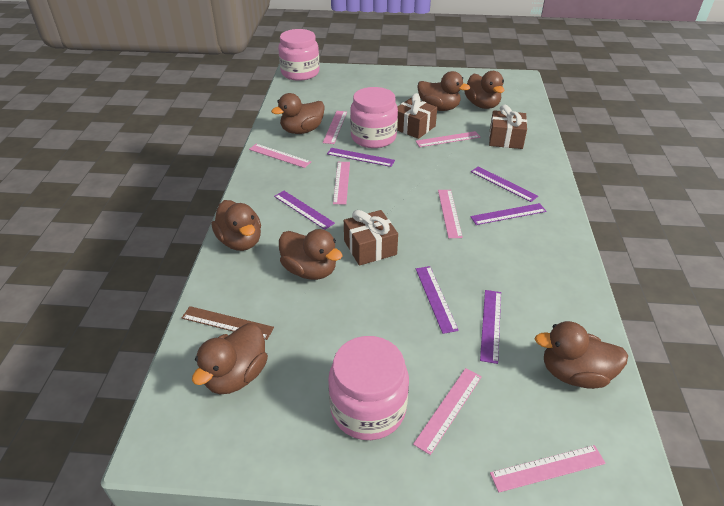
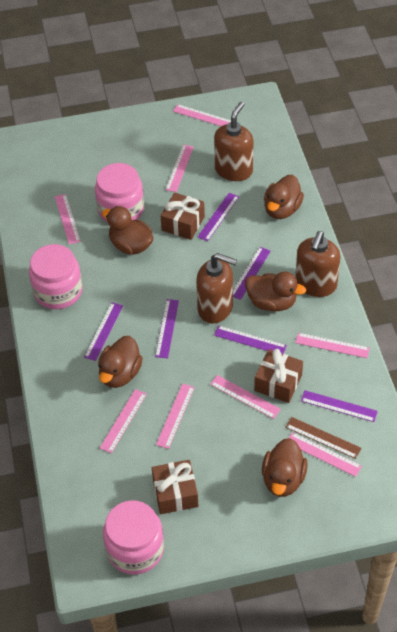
brown duck: 7 -> 5
brown soap dispenser: 0 -> 3
pink ruler: 7 -> 8

